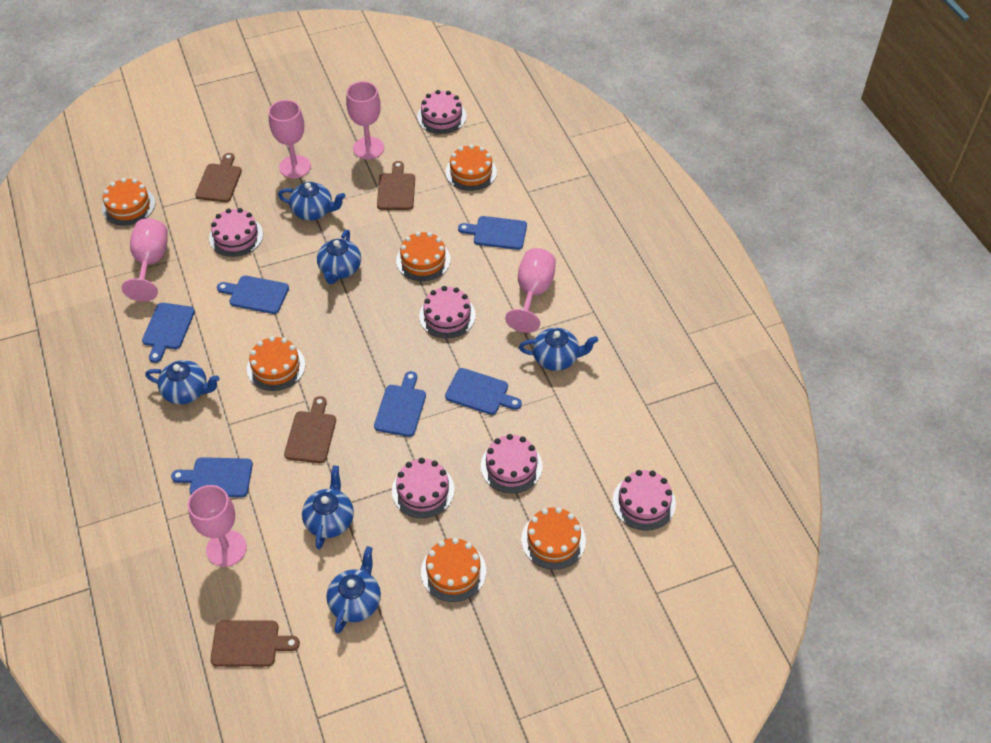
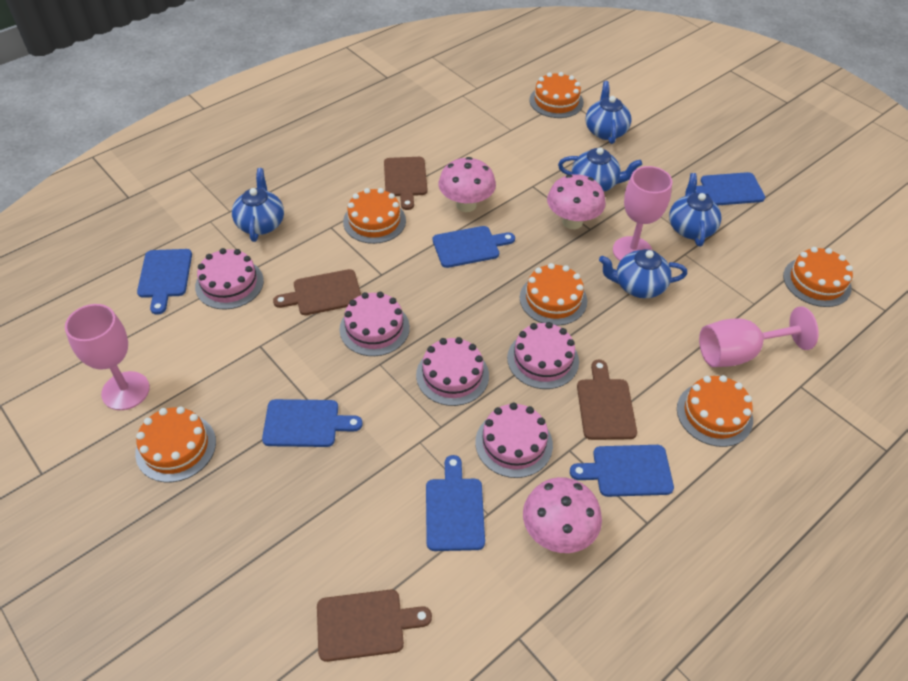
blue teapot: 6 -> 5
pink cake: 6 -> 5
pink goblet: 5 -> 3
pink mushroom: 0 -> 3

